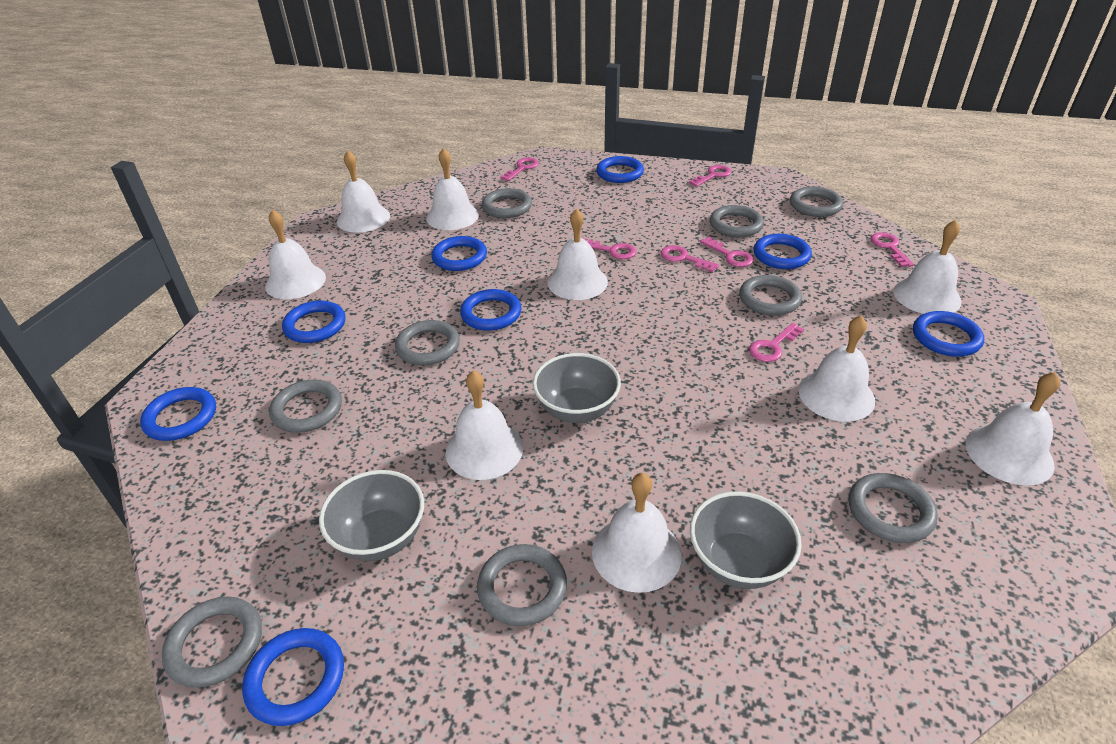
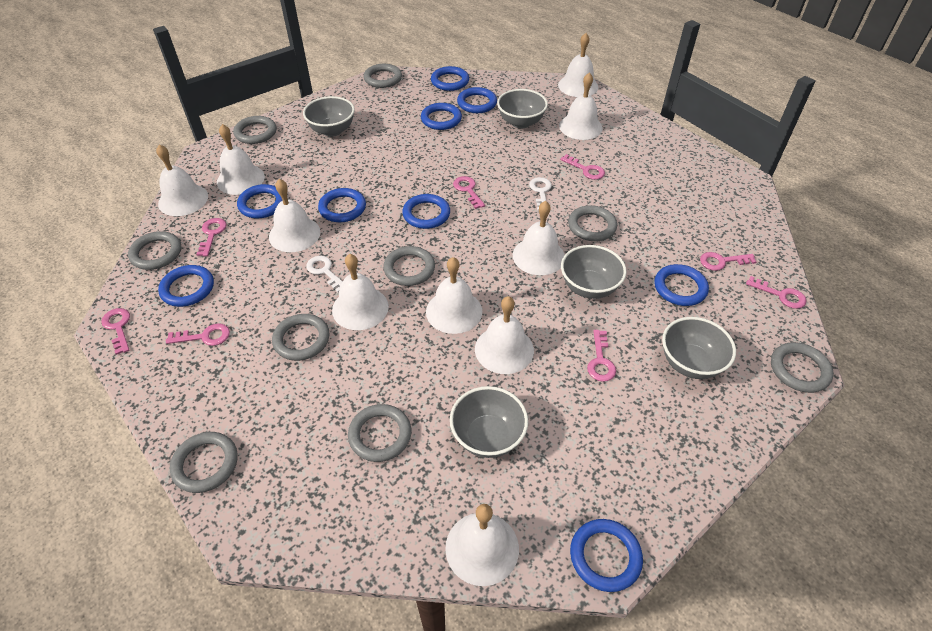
blue ring: 8 -> 9
grey bowl: 3 -> 5
pink key: 7 -> 8
white bell: 9 -> 10
white key: 0 -> 2

